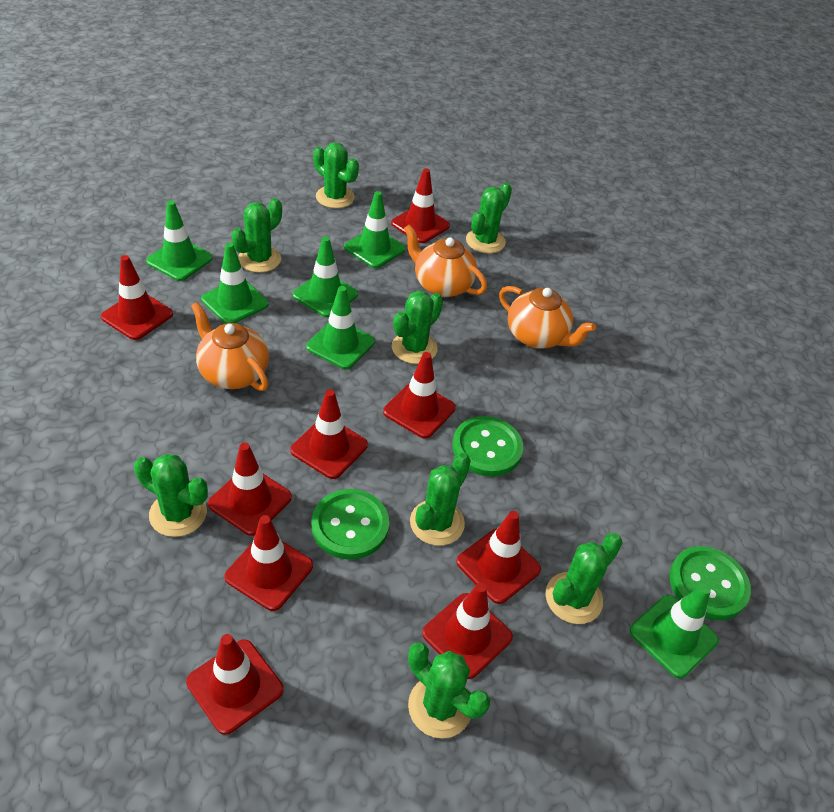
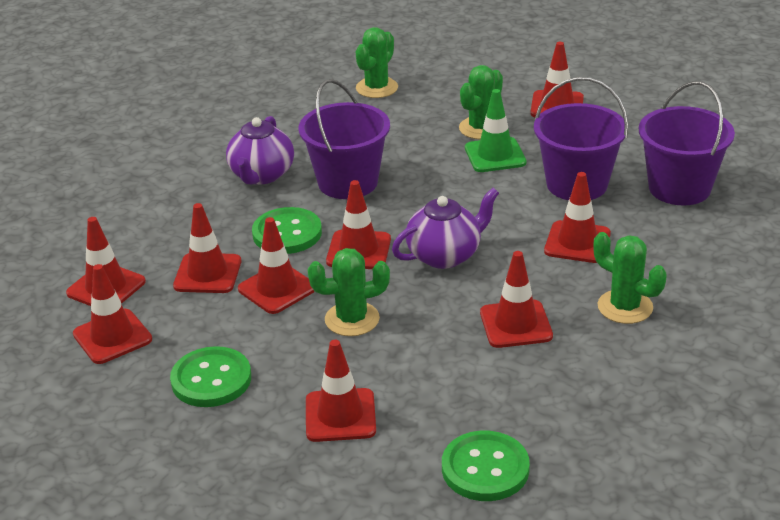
green cactus: 8 -> 4
green traffic cone: 6 -> 1
orange teapot: 3 -> 0
purple bucket: 0 -> 3
purple teapot: 0 -> 2

